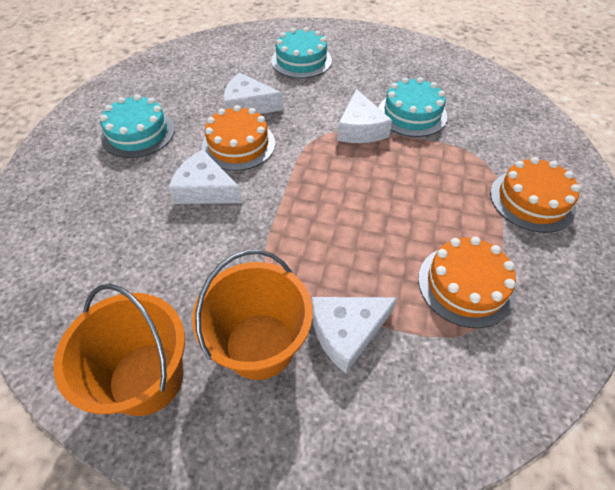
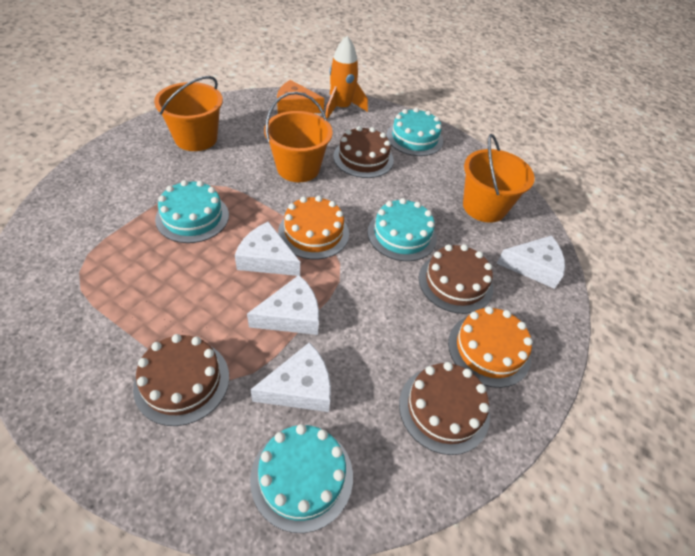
brown cake: 0 -> 4
orange bucket: 2 -> 3
orange cake: 3 -> 2
orange cheese: 0 -> 1
orange rocket: 0 -> 1
turquoise cake: 3 -> 4

